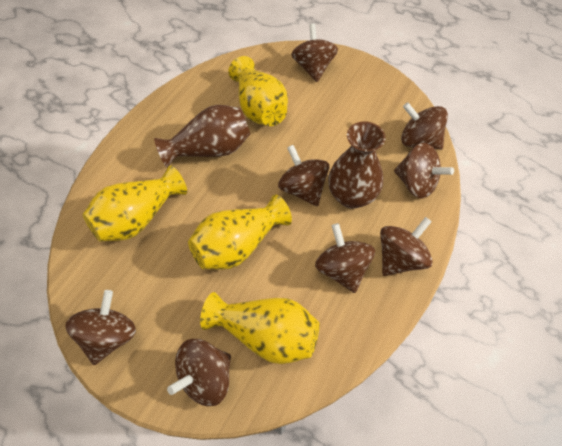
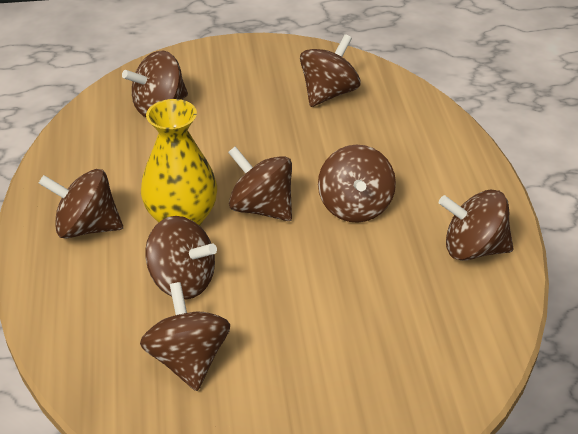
brown vase: 2 -> 0
yellow vase: 4 -> 1

